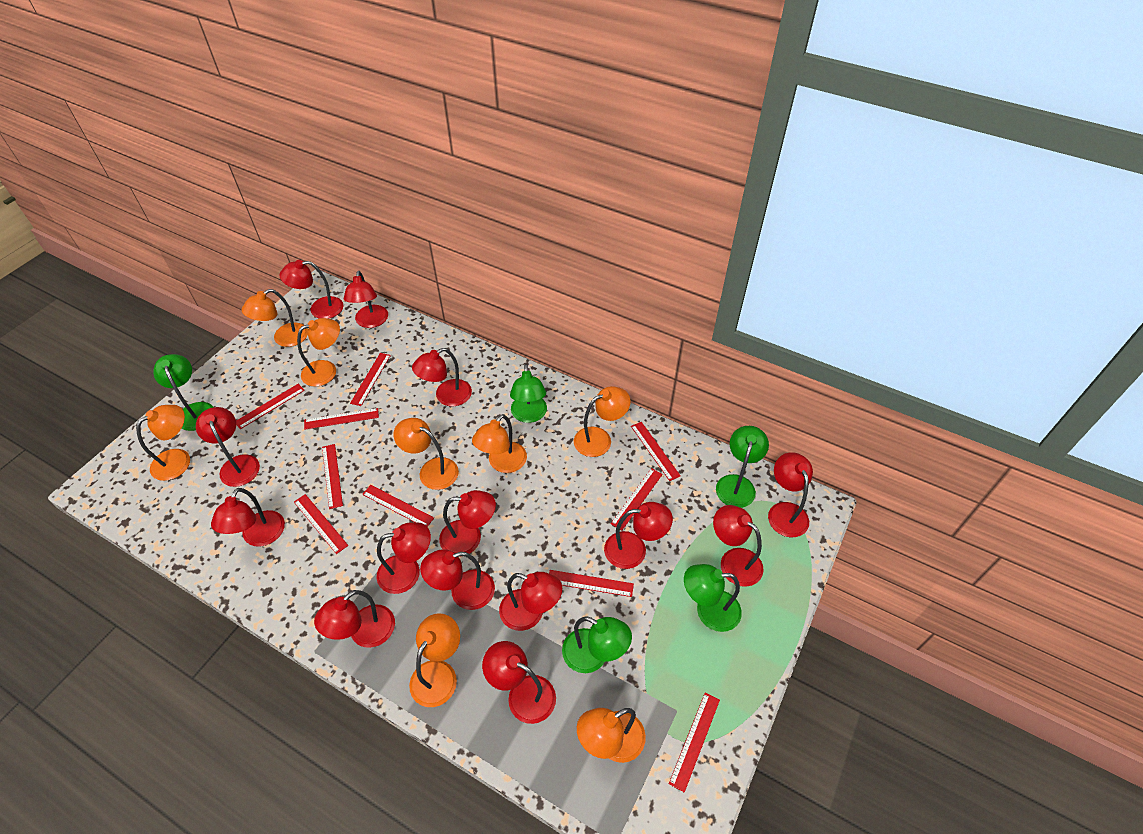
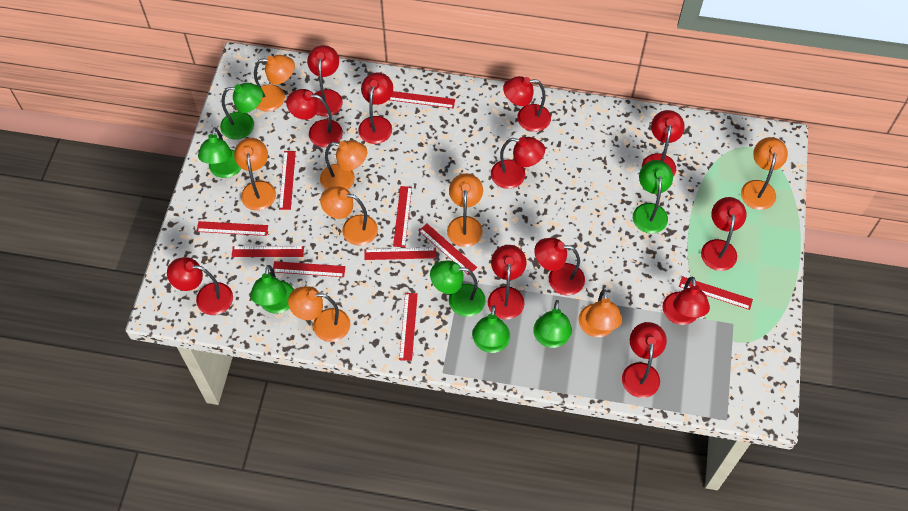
green lamp: 5 -> 7
red lamp: 14 -> 12

